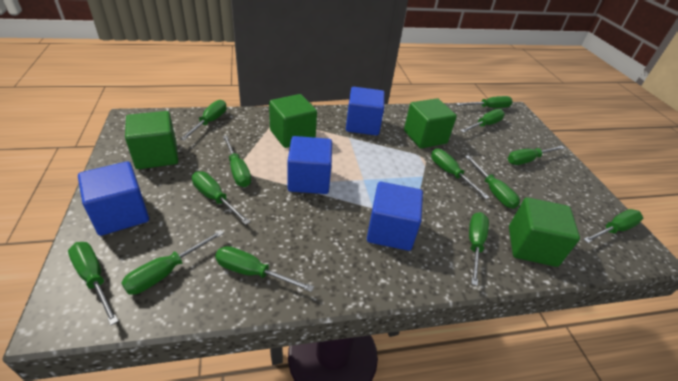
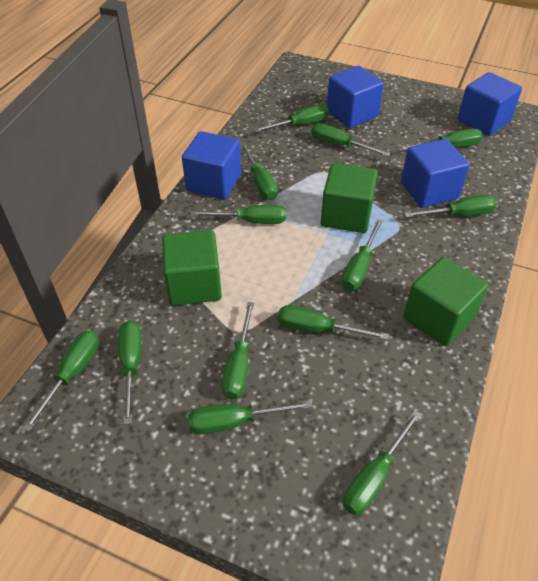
green cube: 4 -> 3

